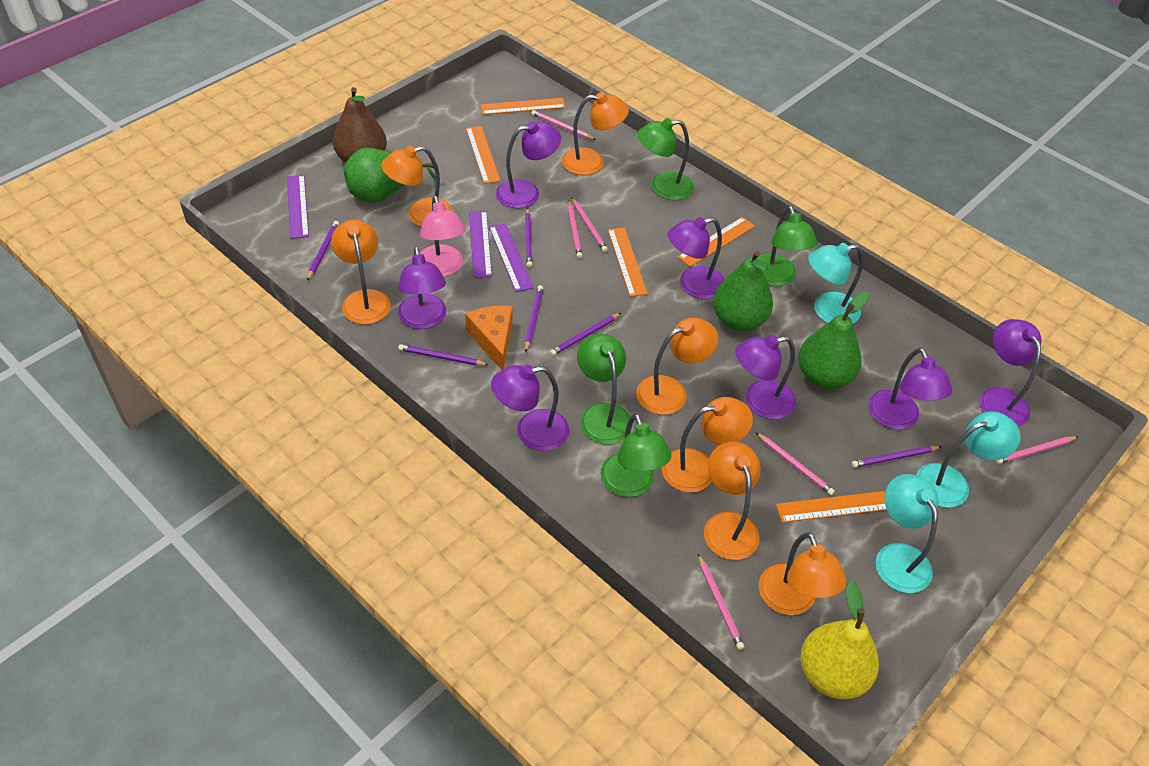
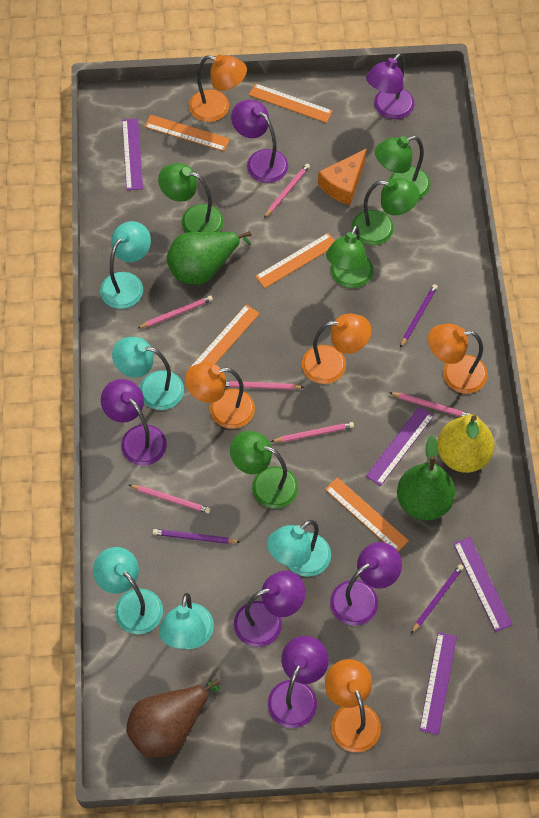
green lamp: 4 -> 5
green pear: 3 -> 2
orange lamp: 7 -> 5
pink lamp: 1 -> 0
purple lamp: 7 -> 6
purple pencil: 6 -> 3
purple ruler: 3 -> 4
turquoise lamp: 3 -> 5

